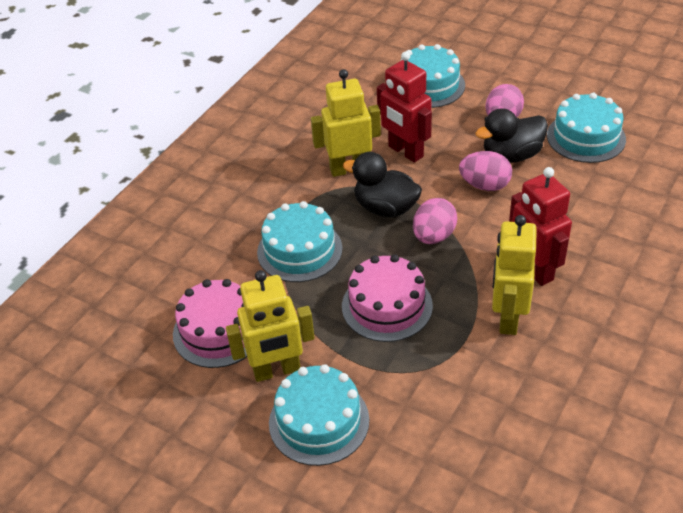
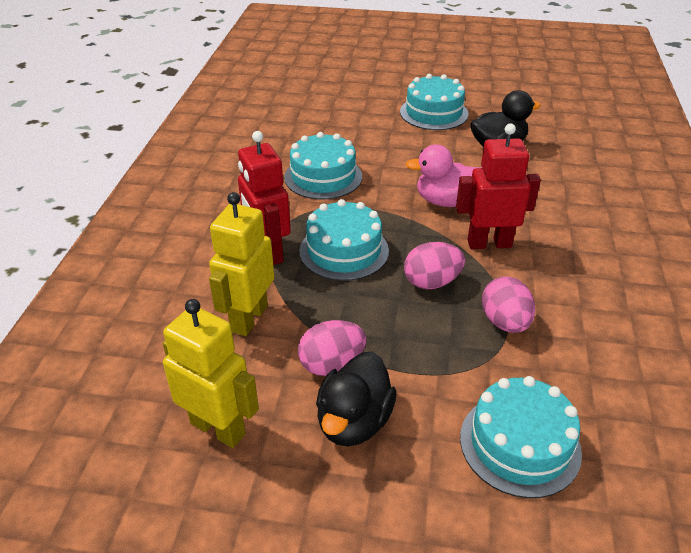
pink cake: 2 -> 0
pink duck: 0 -> 1
yellow robot: 3 -> 2

